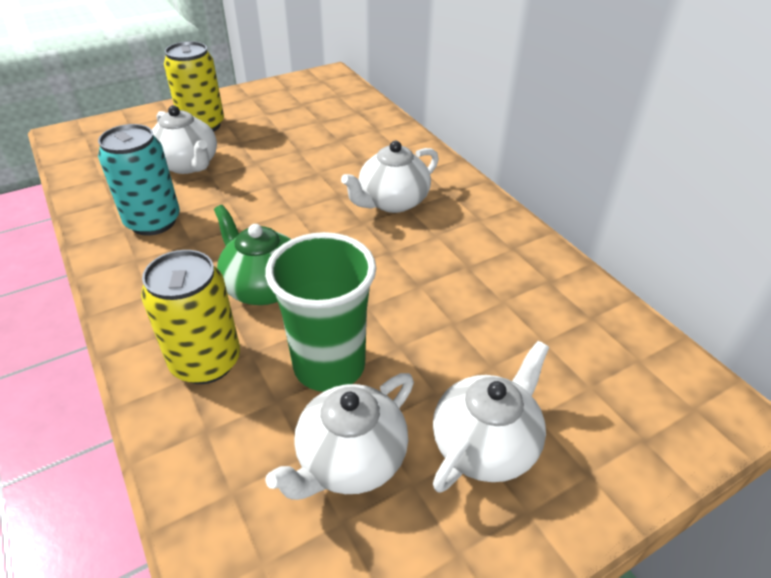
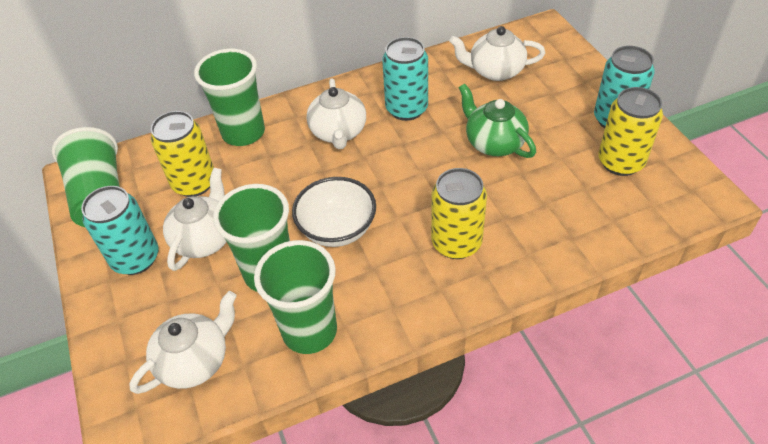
green cup: 1 -> 4
turquoise can: 1 -> 3
white bowl: 0 -> 1
yellow can: 2 -> 3

